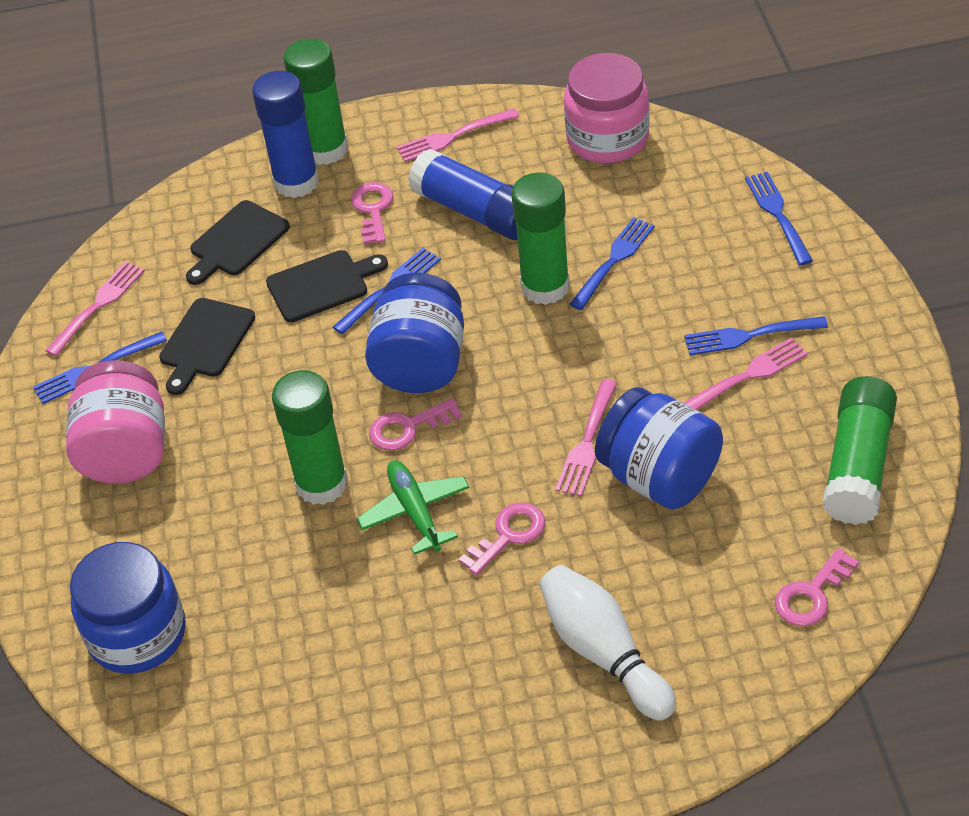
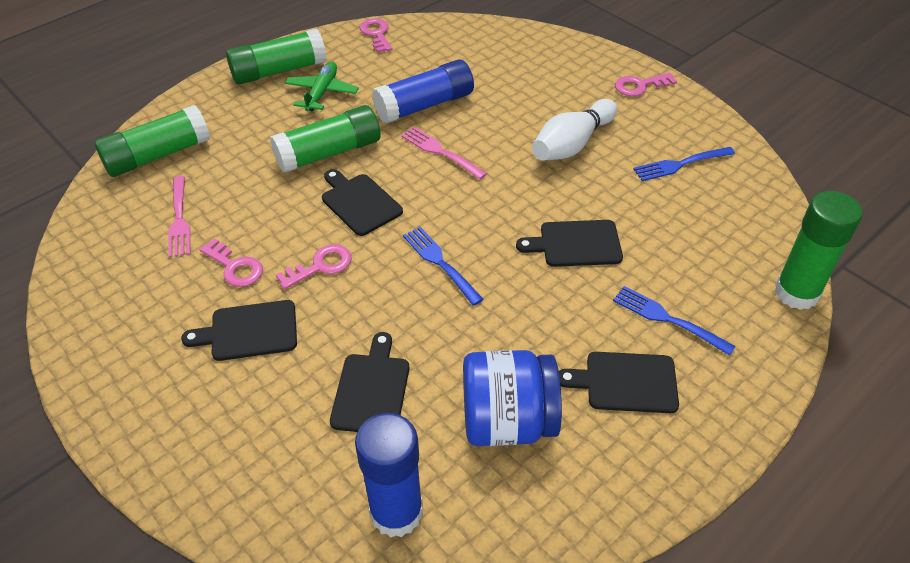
black cutting board: 3 -> 5
blue fork: 5 -> 3
blue jar: 3 -> 1
pink fork: 4 -> 2
pink jar: 2 -> 0

